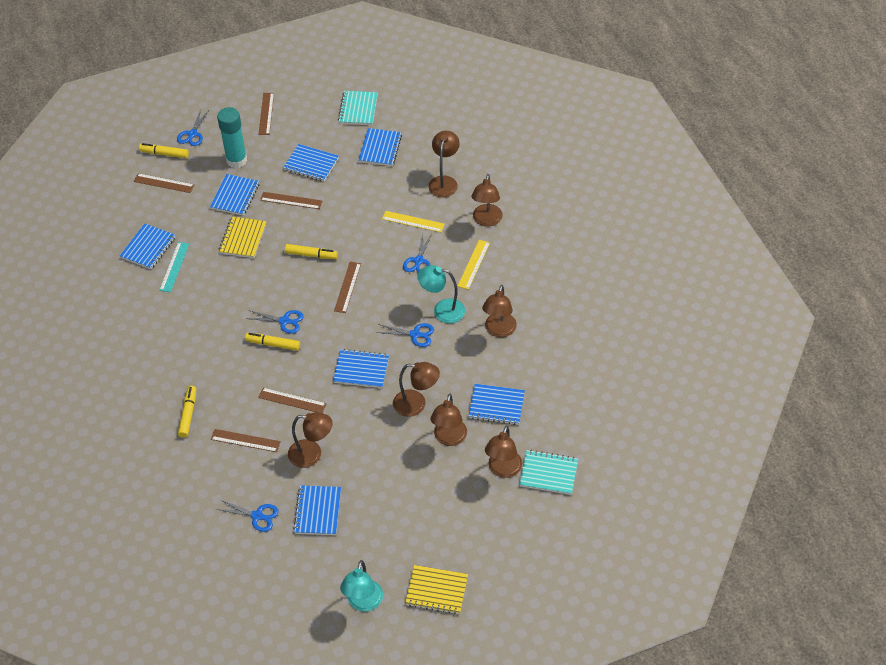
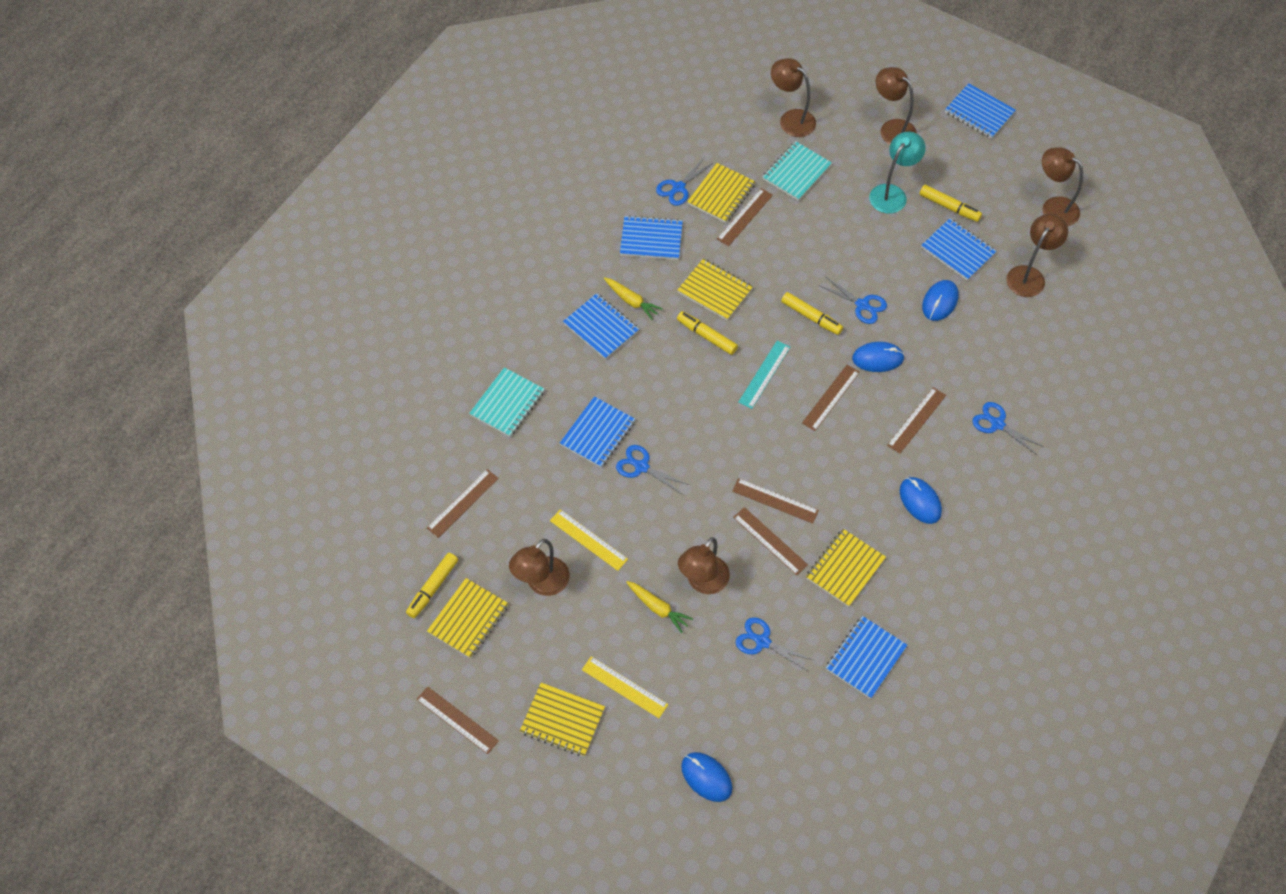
blue mouse: 0 -> 4
blue notebook: 7 -> 6
brown lamp: 7 -> 6
brown ruler: 6 -> 7
turquoise glue stick: 1 -> 0
turquoise lamp: 2 -> 1
yellow carrot: 0 -> 2
yellow notebook: 2 -> 5

